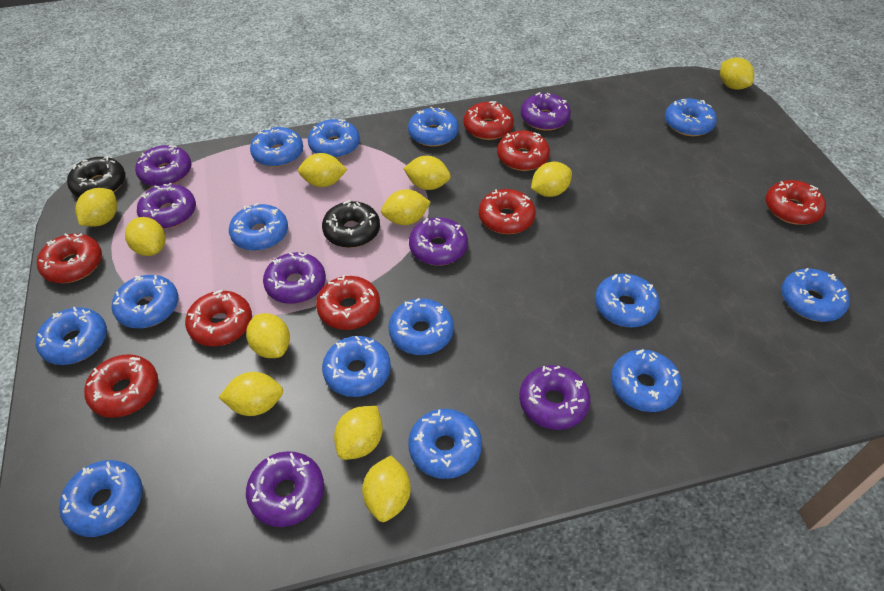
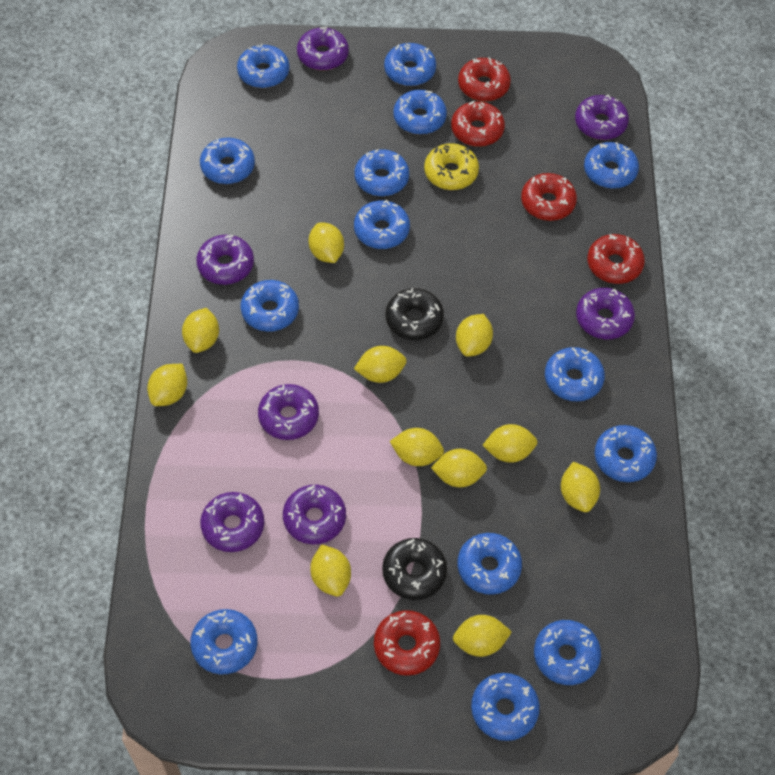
red donut: 8 -> 5
yellow donut: 0 -> 1

